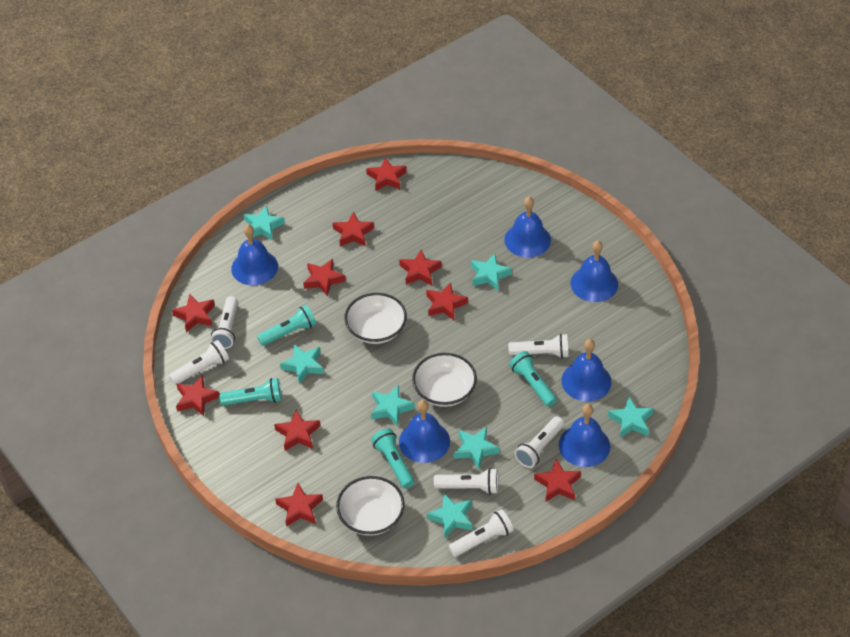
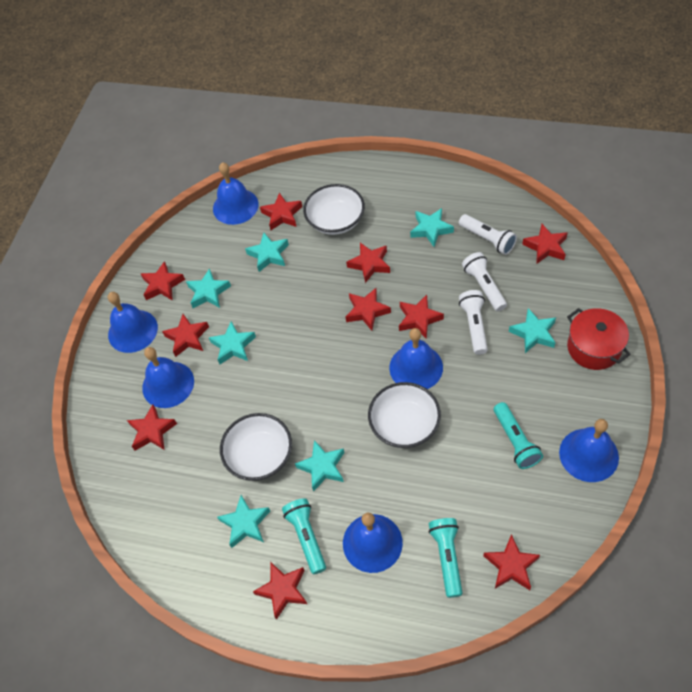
red pot: 0 -> 1
turquoise flashlight: 4 -> 3
white flashlight: 6 -> 3

